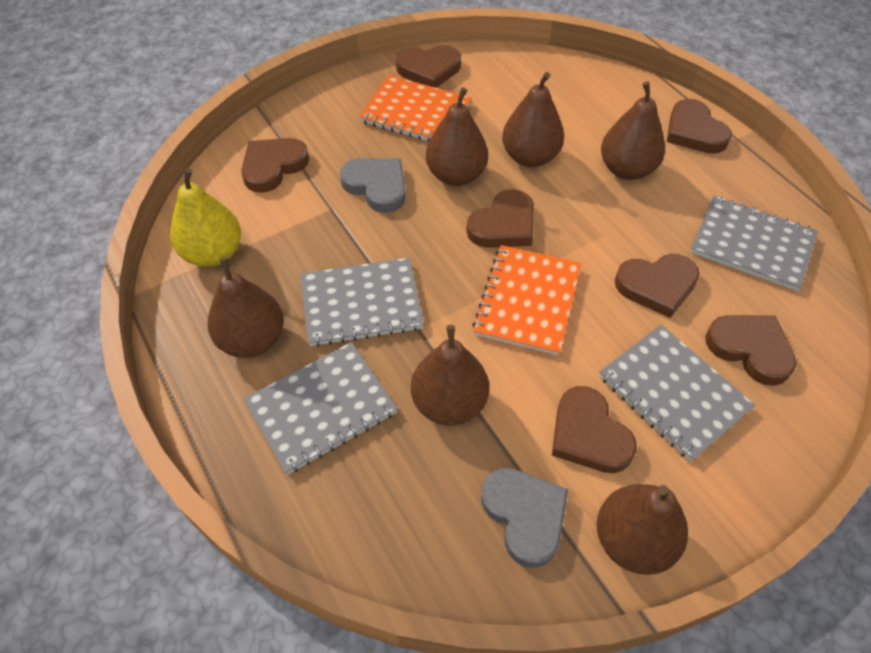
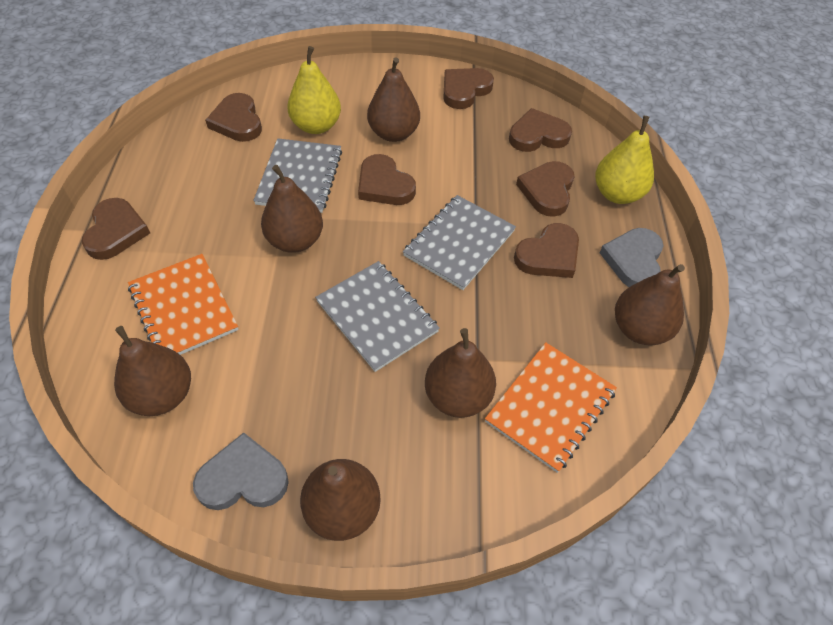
grey notebook: 4 -> 3
yellow pear: 1 -> 2

